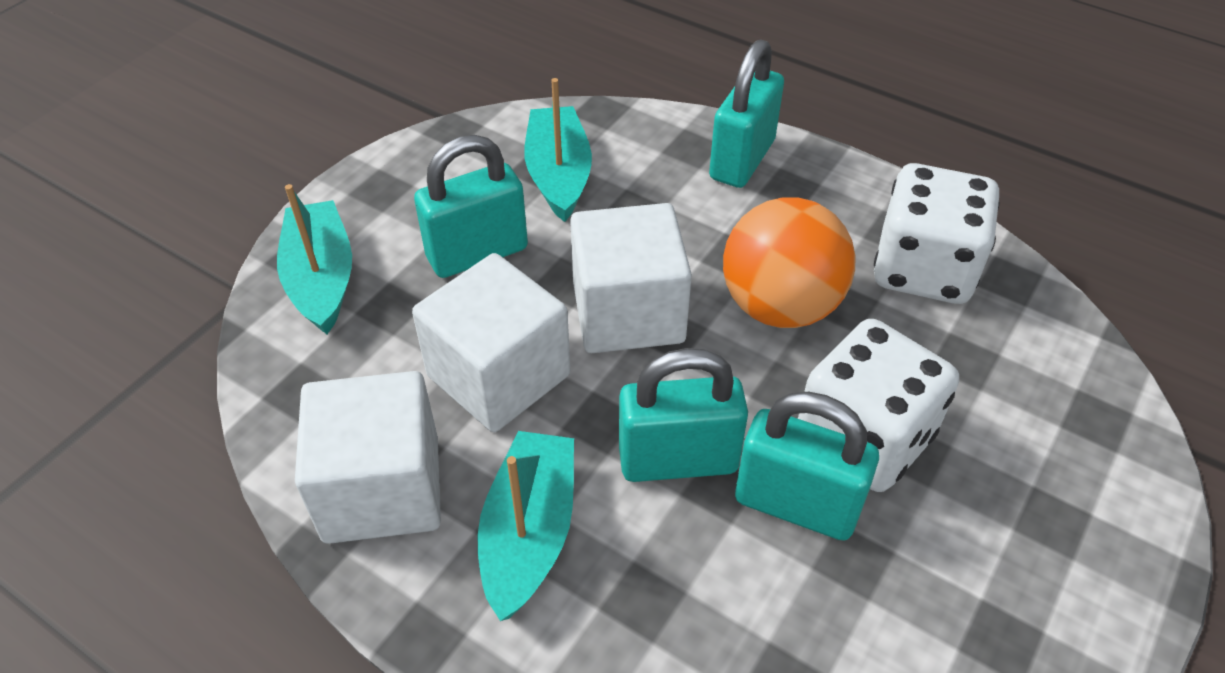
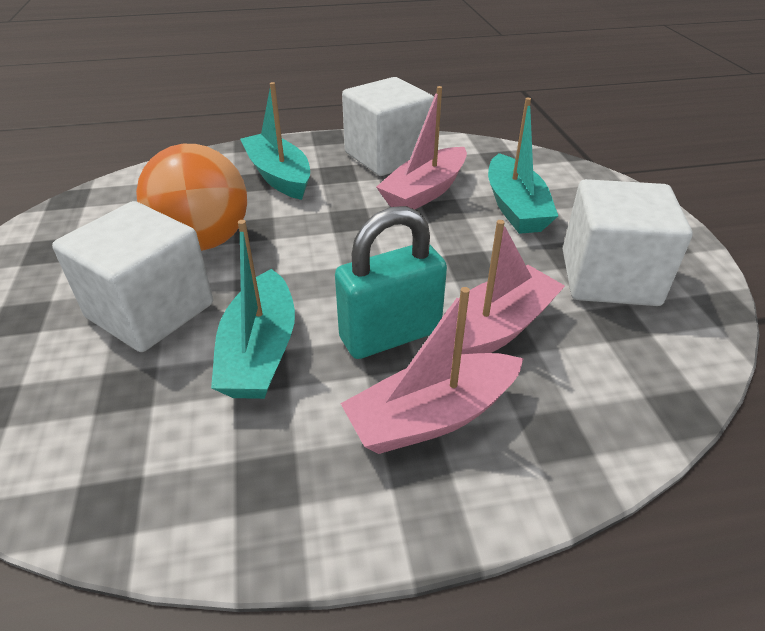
pink boat: 0 -> 3
turquoise padlock: 4 -> 1
white dice: 2 -> 0

